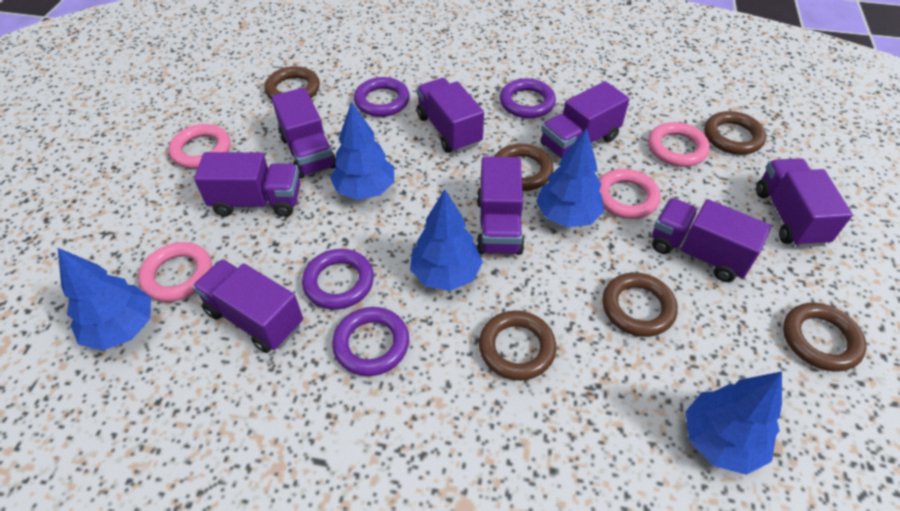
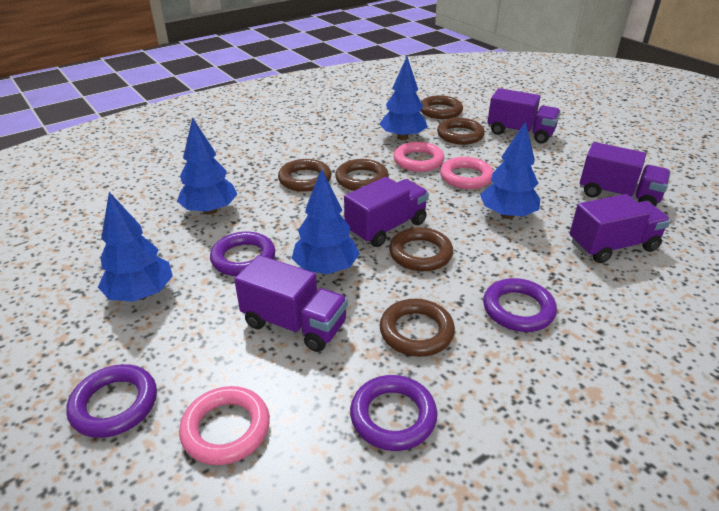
pink ring: 4 -> 3
purple truck: 8 -> 5

